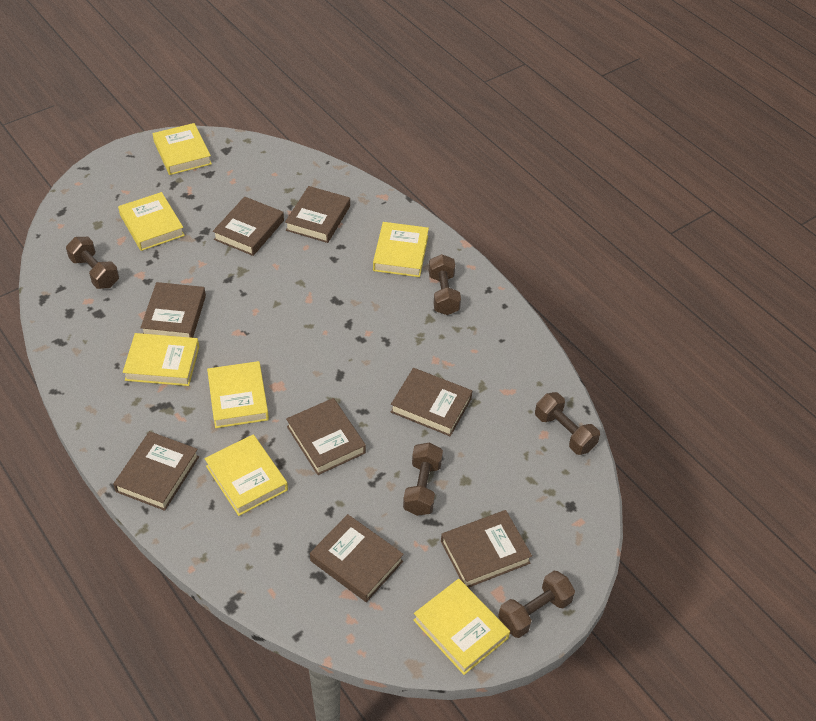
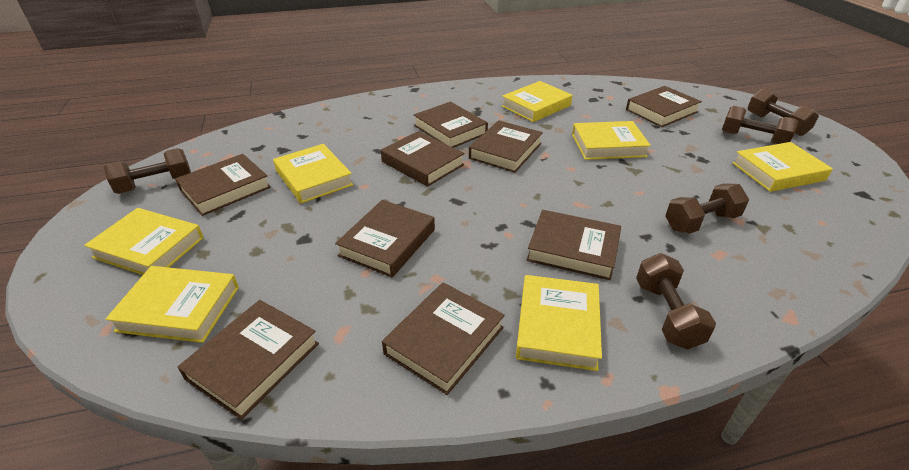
brown book: 8 -> 9

